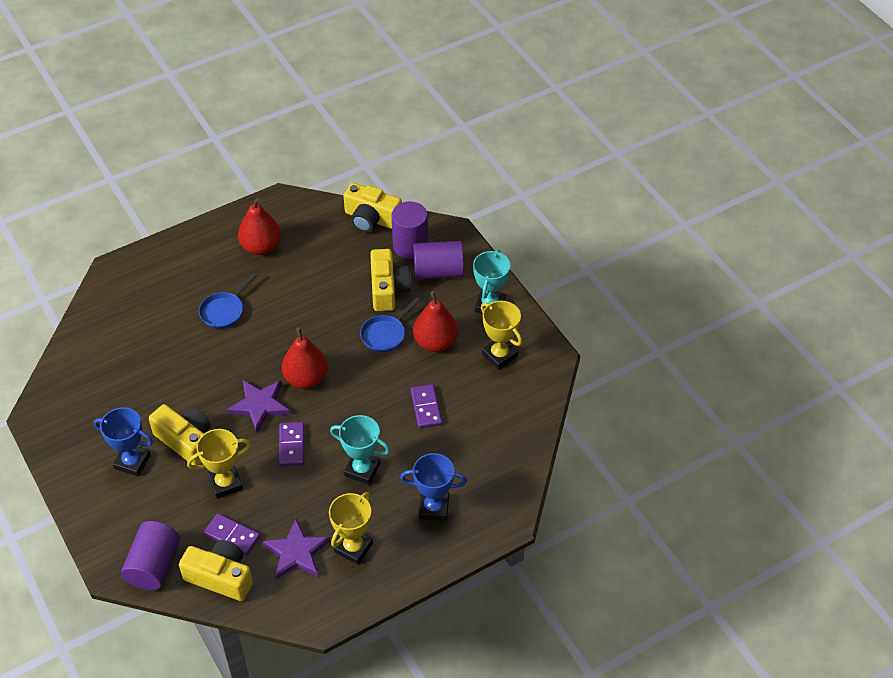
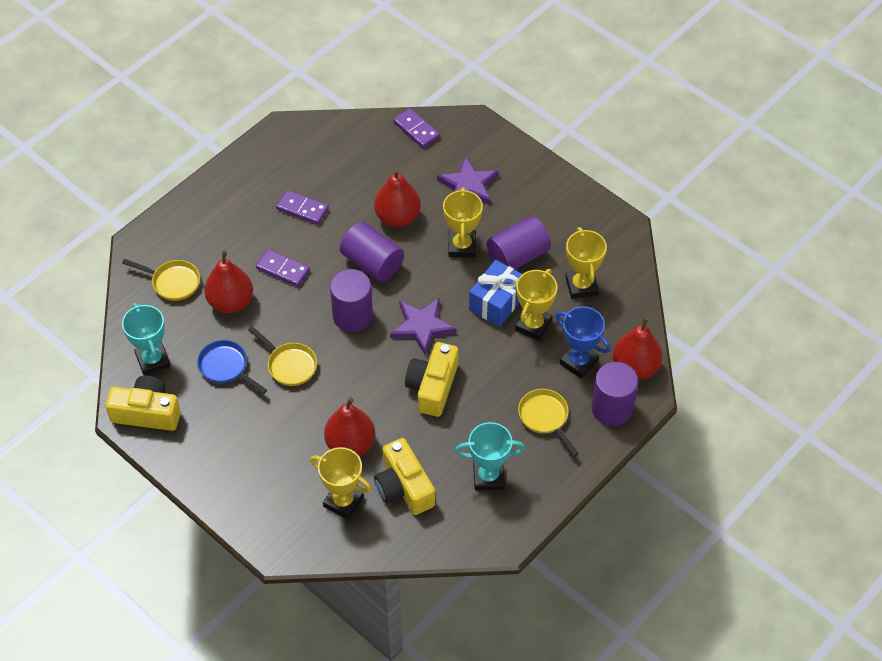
blue gift: 0 -> 1
blue pan: 2 -> 1
blue trophy: 2 -> 1
purple cylinder: 3 -> 4
red pear: 3 -> 4
yellow camera: 4 -> 3
yellow pan: 0 -> 3
yellow trophy: 3 -> 4

